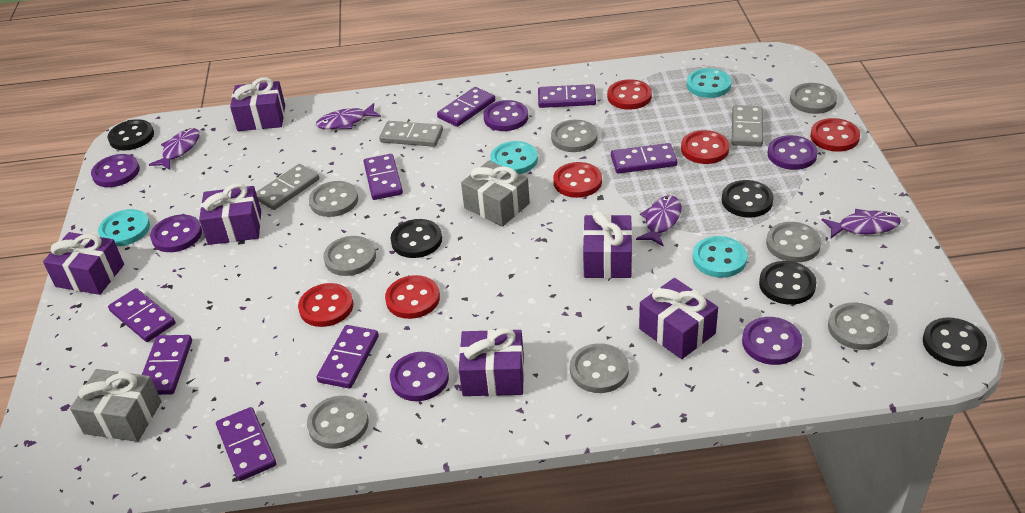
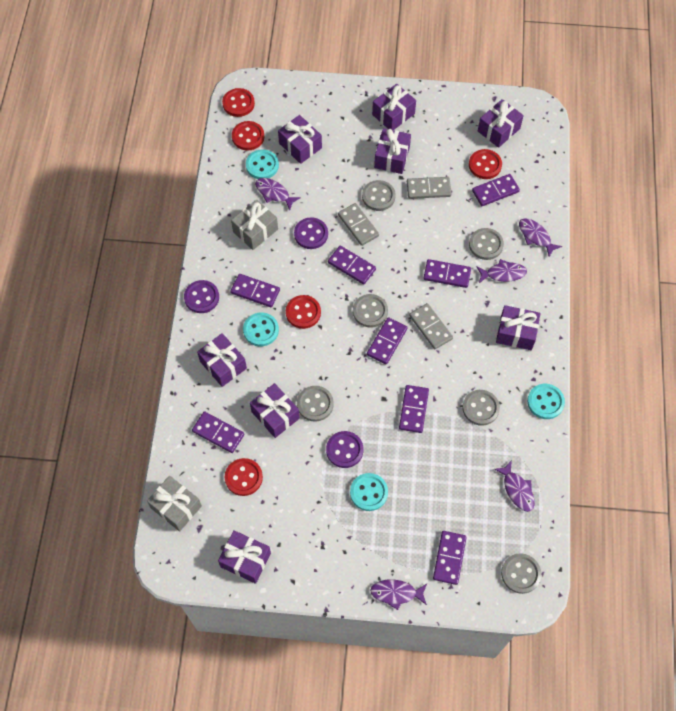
black button: 5 -> 0
grey button: 8 -> 6
purple button: 6 -> 3
purple fish: 4 -> 5
purple gift: 6 -> 8
red button: 6 -> 5

